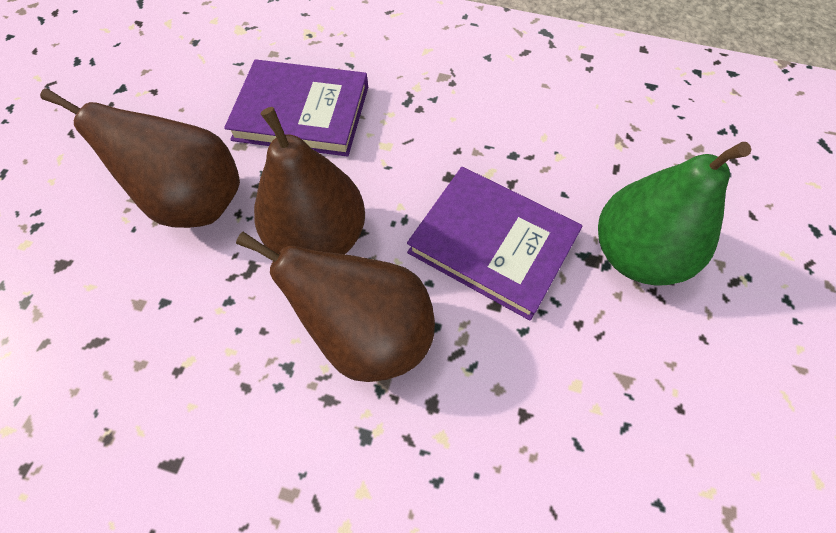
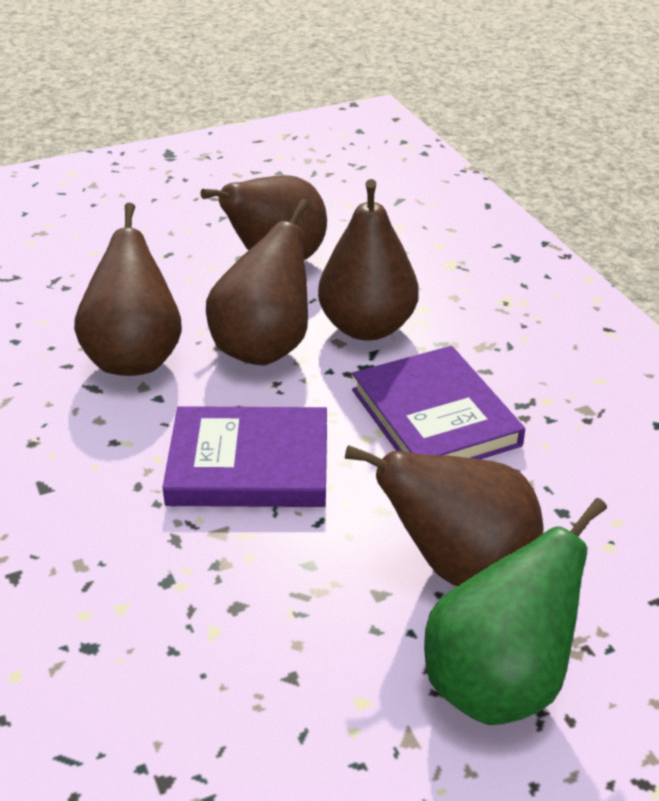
brown pear: 3 -> 5

